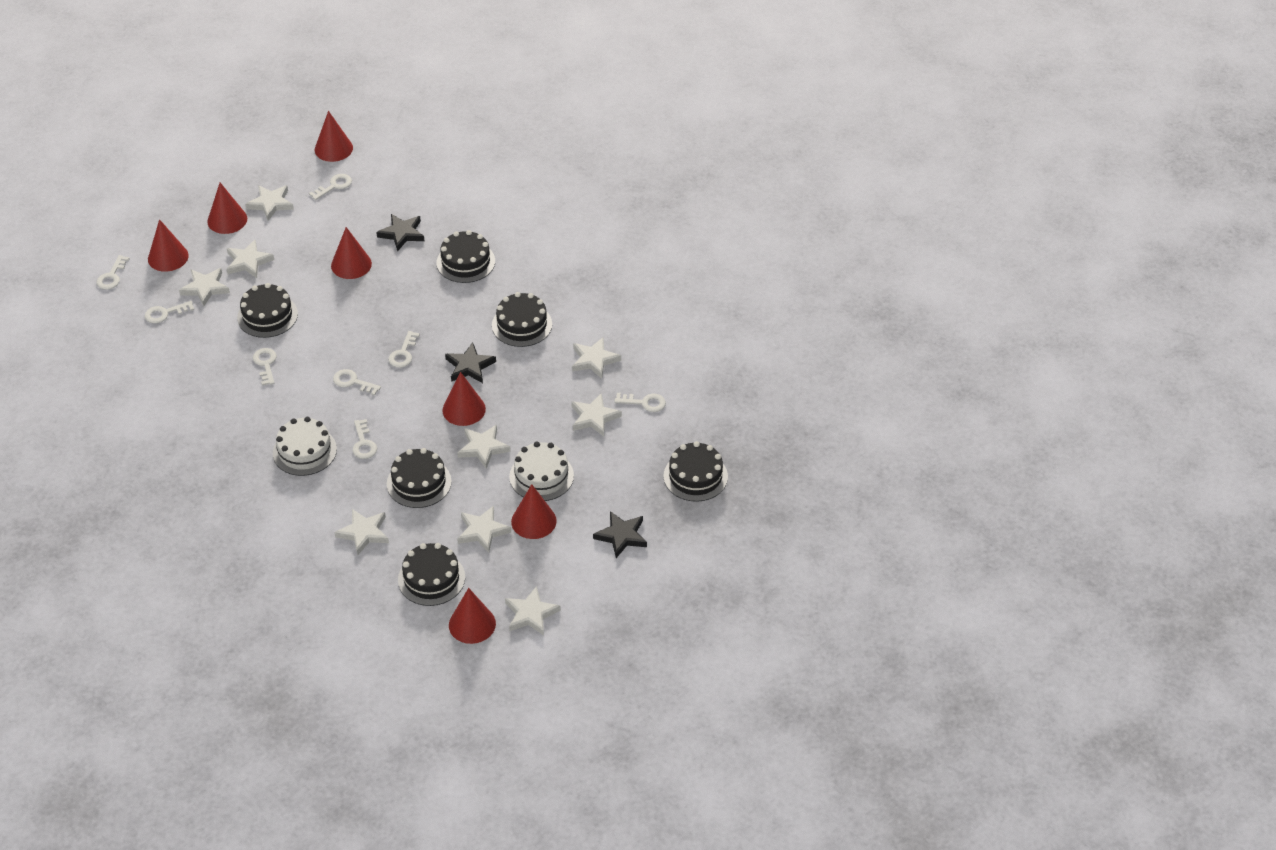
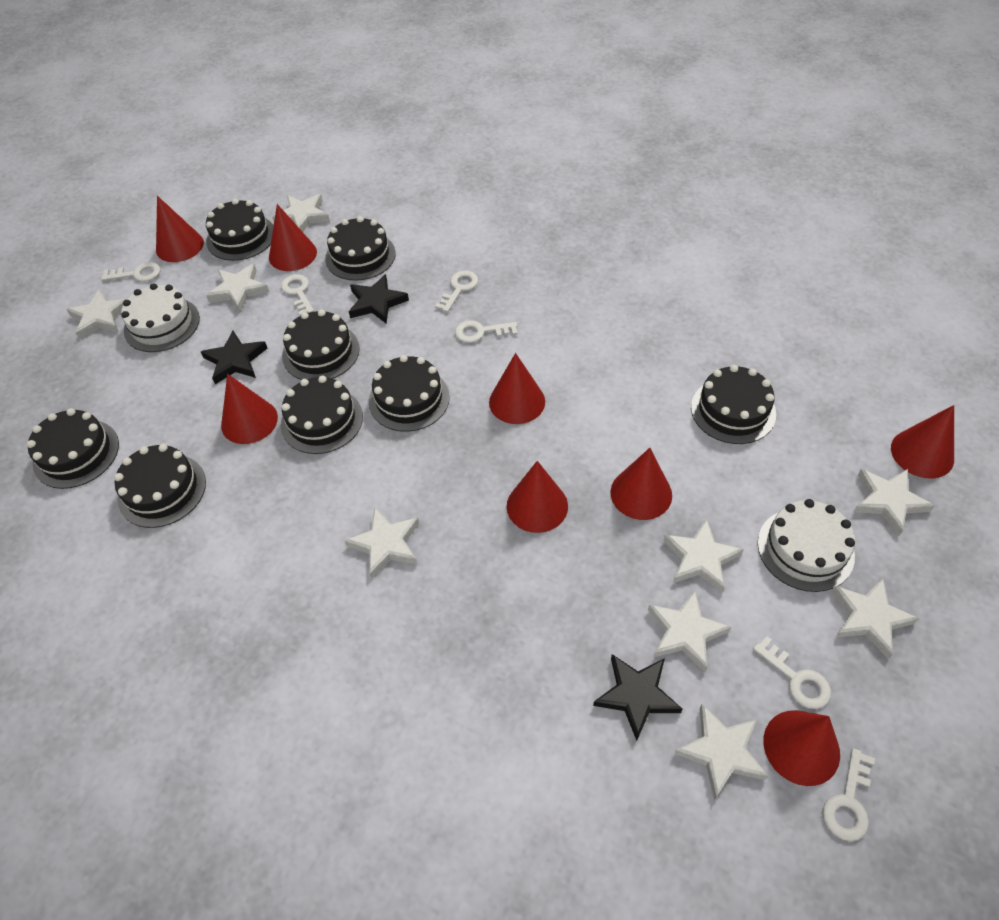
black cake: 6 -> 8
red cone: 7 -> 8
white key: 8 -> 6

